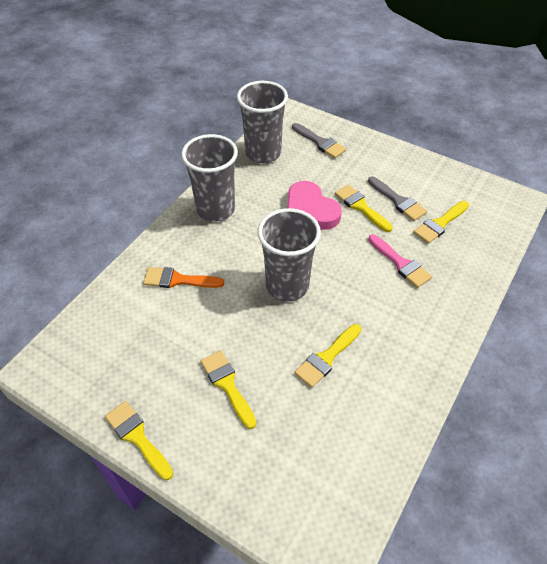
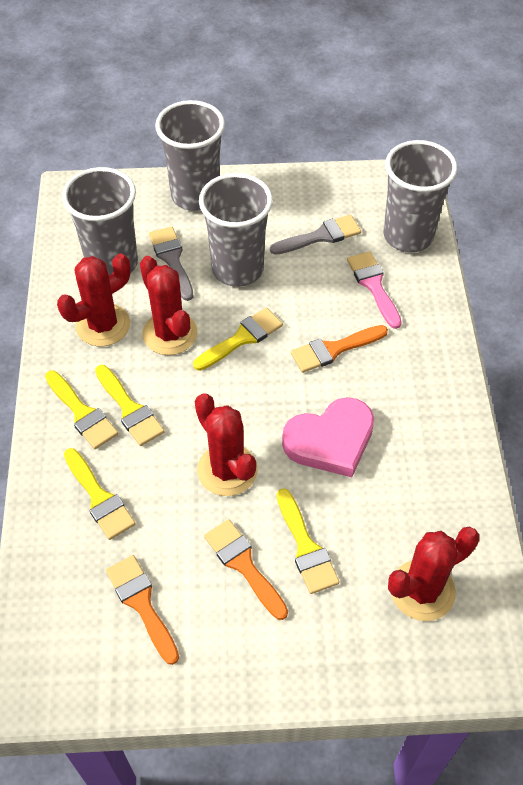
grey cup: 3 -> 4
orange brush: 1 -> 3
red cactus: 0 -> 4

